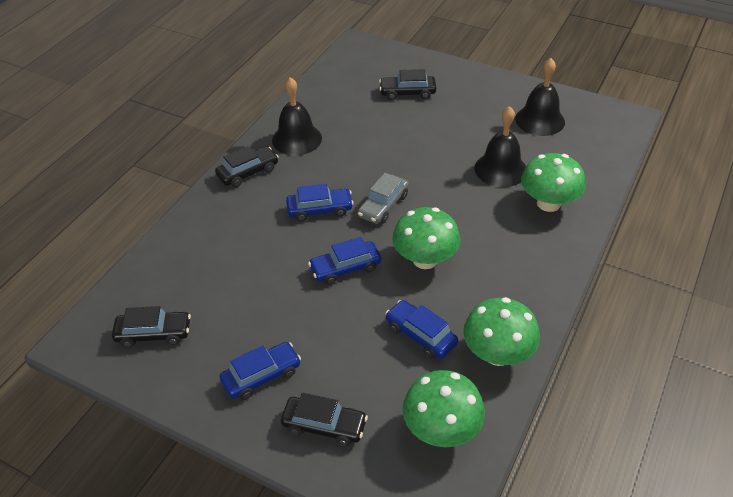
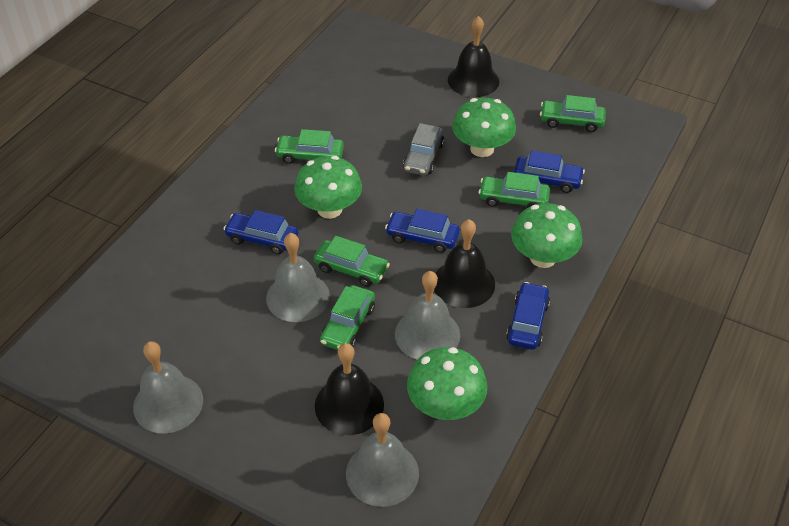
black car: 4 -> 0
green car: 0 -> 5
grey bell: 0 -> 4

